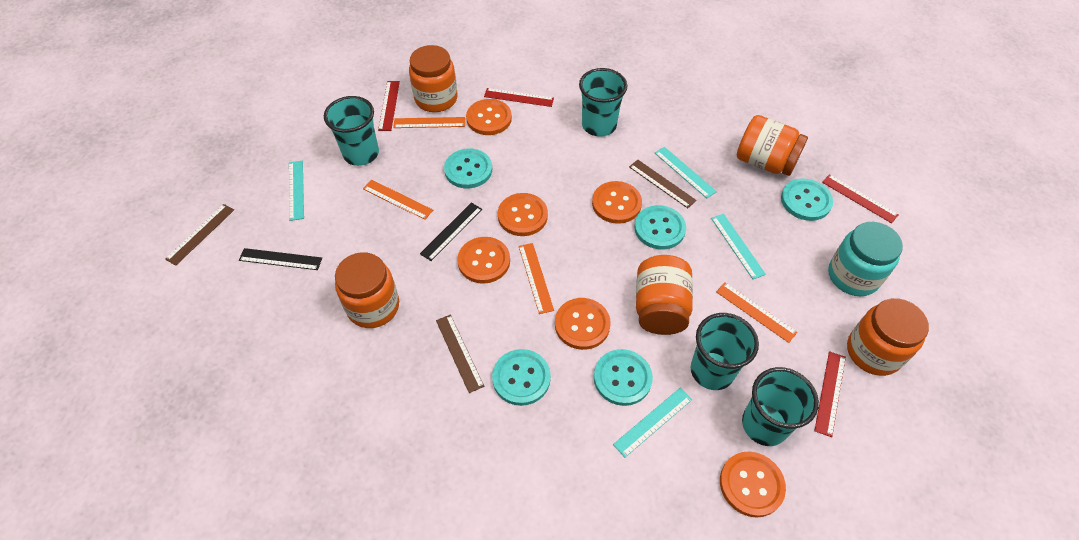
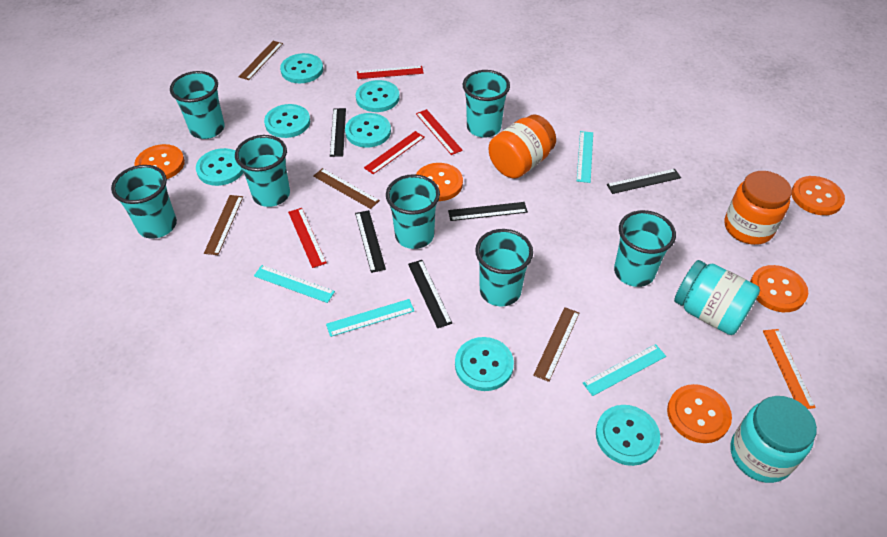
black ruler: 2 -> 5
brown ruler: 3 -> 4
orange button: 6 -> 5
orange jar: 5 -> 2
orange ruler: 4 -> 1
turquoise button: 5 -> 7
turquoise cup: 4 -> 7
turquoise jar: 1 -> 2

